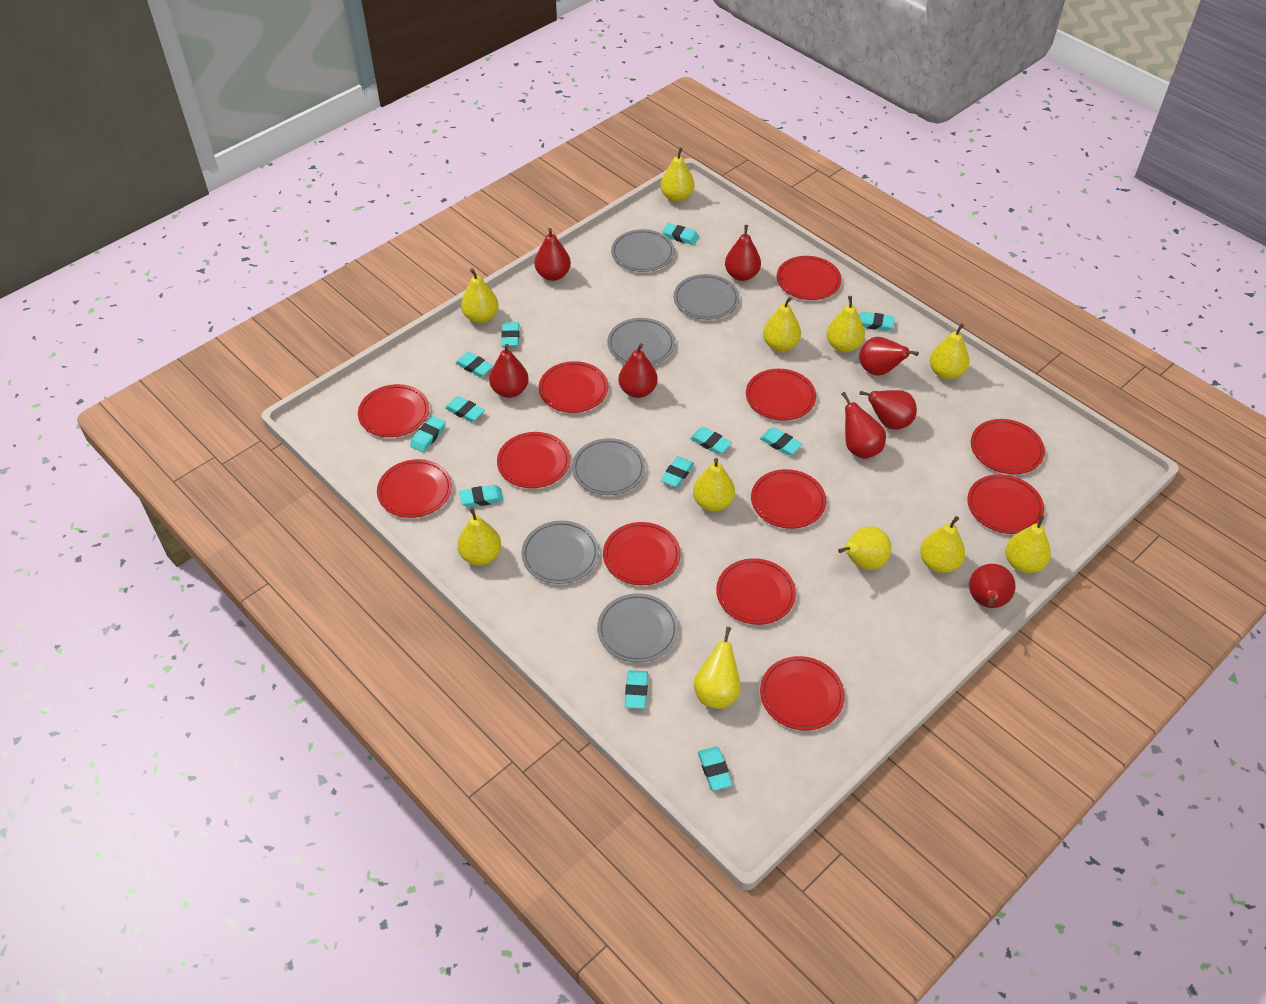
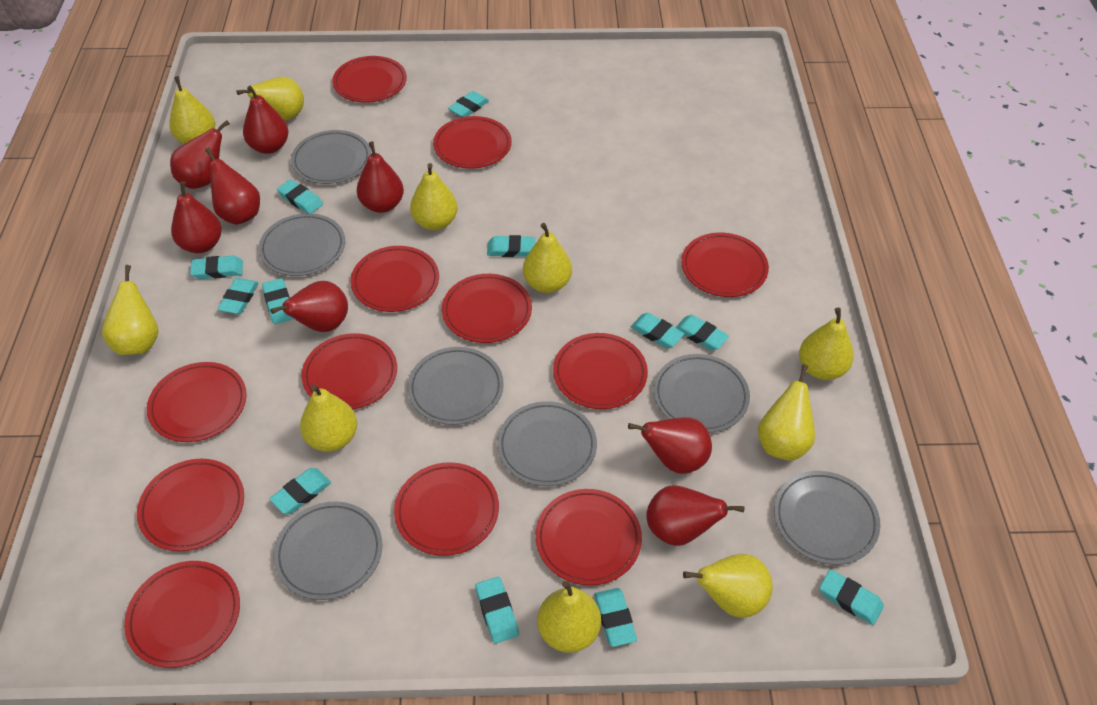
grey plate: 6 -> 7
yellow pear: 11 -> 10

